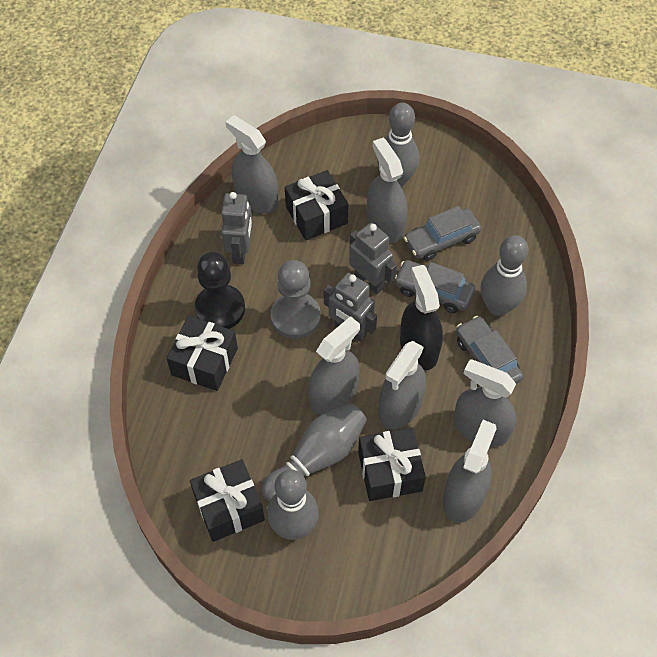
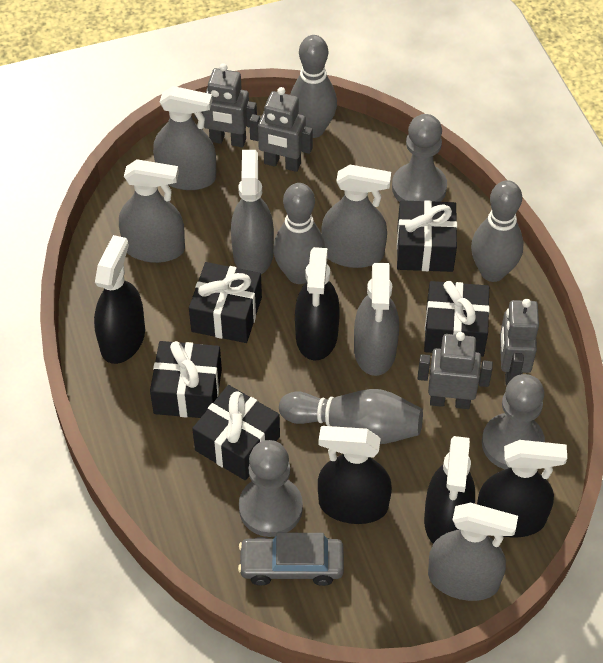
black gift: 4 -> 5
black pawn: 1 -> 0
black spray bottle: 1 -> 5
grey car: 3 -> 1
grey pawn: 1 -> 3
grey robot: 3 -> 4

